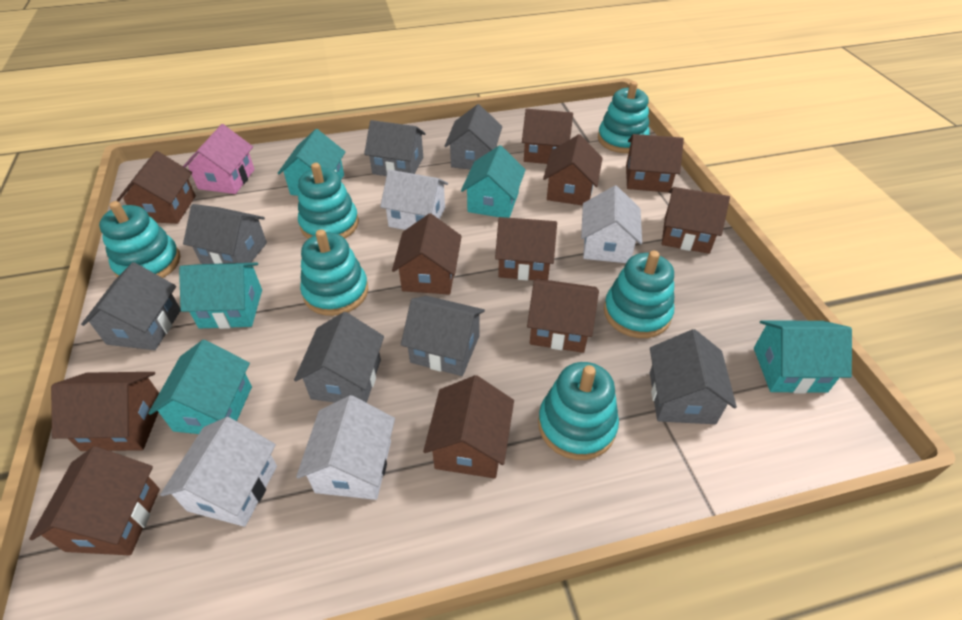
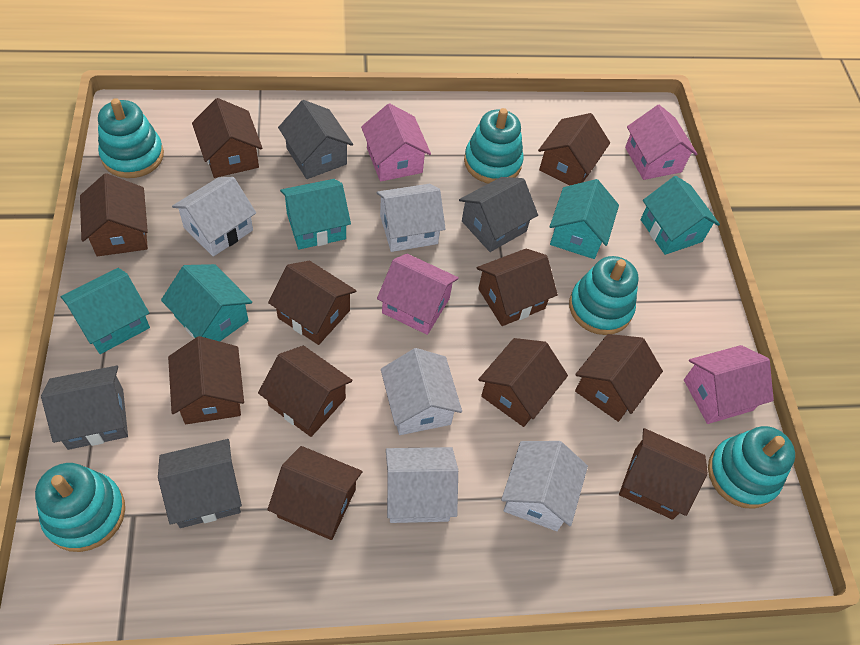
grey house: 7 -> 4
pink house: 1 -> 4
turquoise stacking toy: 6 -> 5
white house: 4 -> 5

